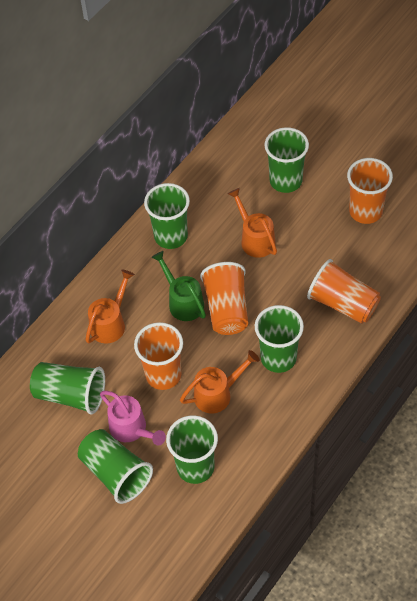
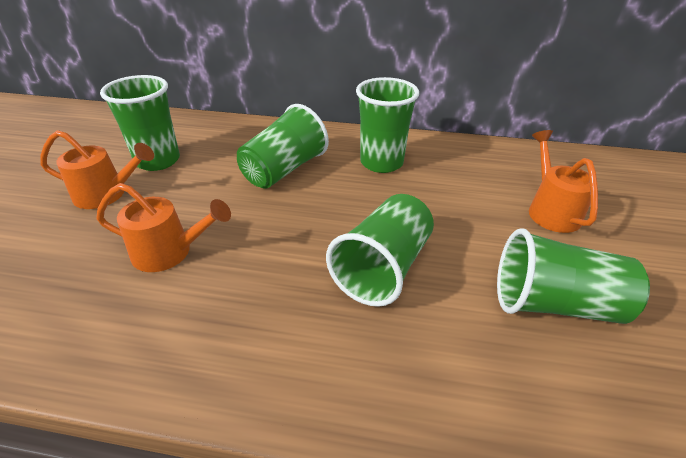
green cup: 6 -> 5
green watering can: 1 -> 0
orange cup: 4 -> 0
pink watering can: 1 -> 0

